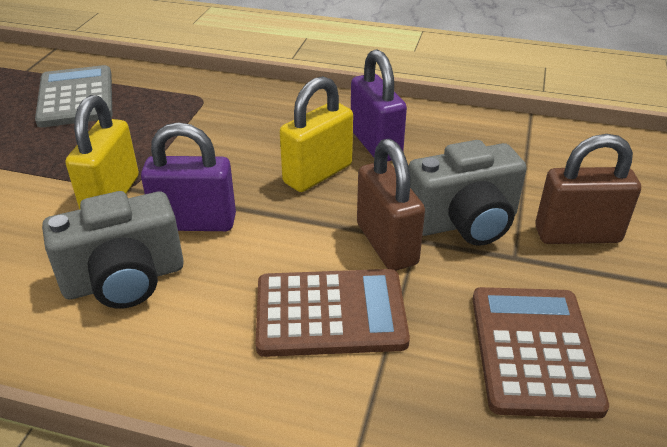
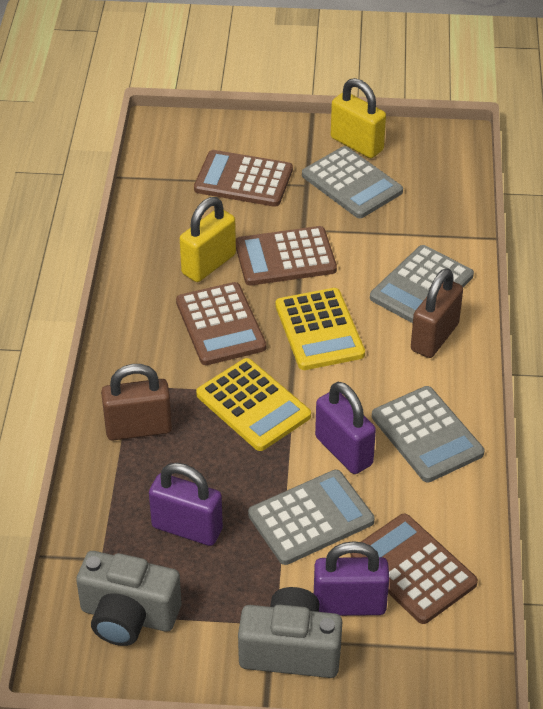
brown calculator: 2 -> 4
grey calculator: 1 -> 4
purple padlock: 2 -> 3
yellow calculator: 0 -> 2

